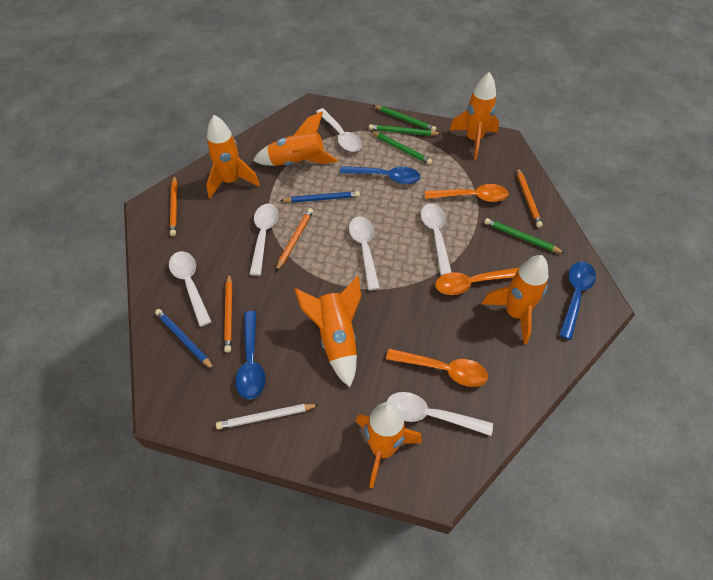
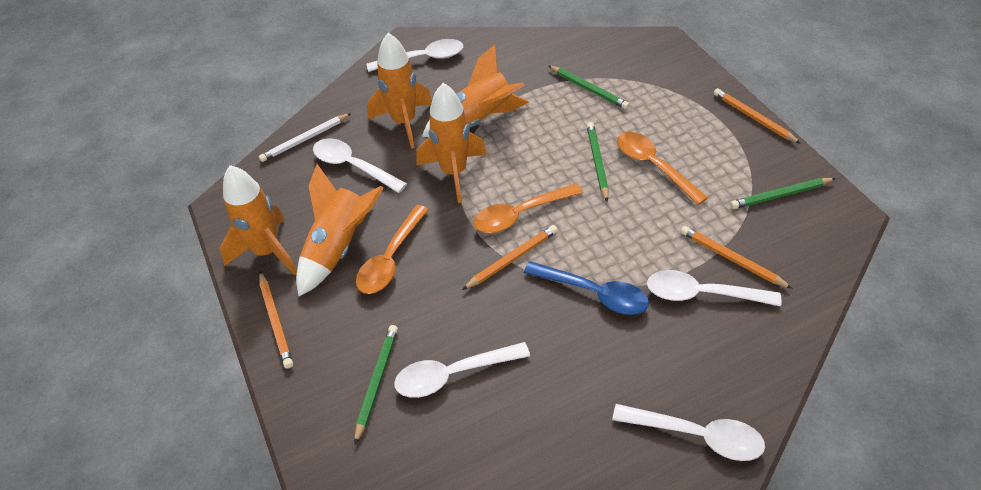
blue pencil: 2 -> 0
blue spoon: 3 -> 1
orange rocket: 6 -> 5
white spoon: 6 -> 5

